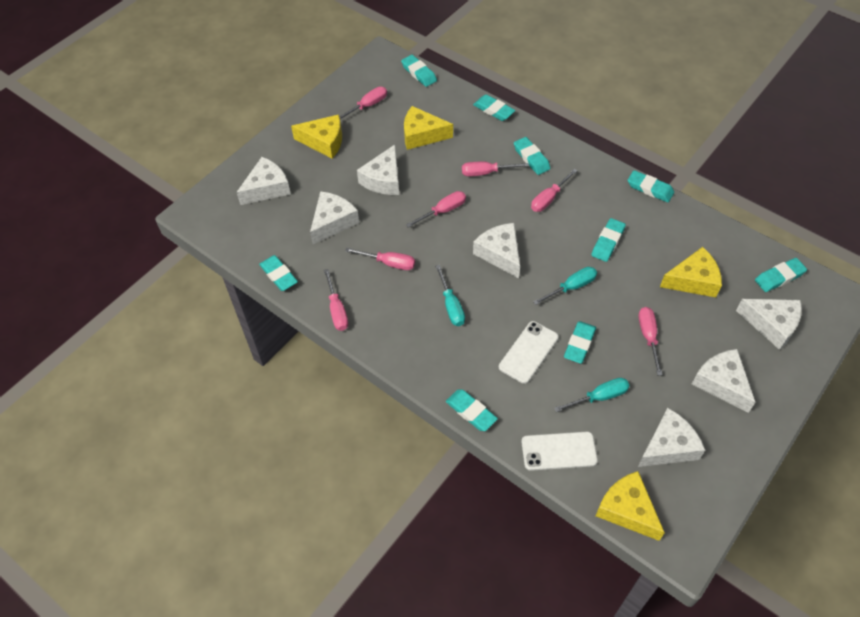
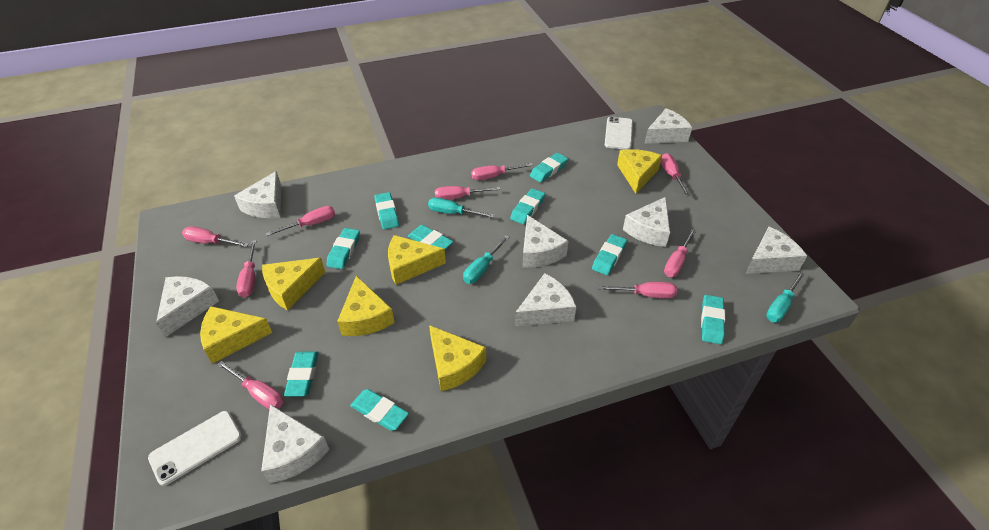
pink screwdriver: 7 -> 9
white cheese: 7 -> 8
yellow cheese: 4 -> 6

